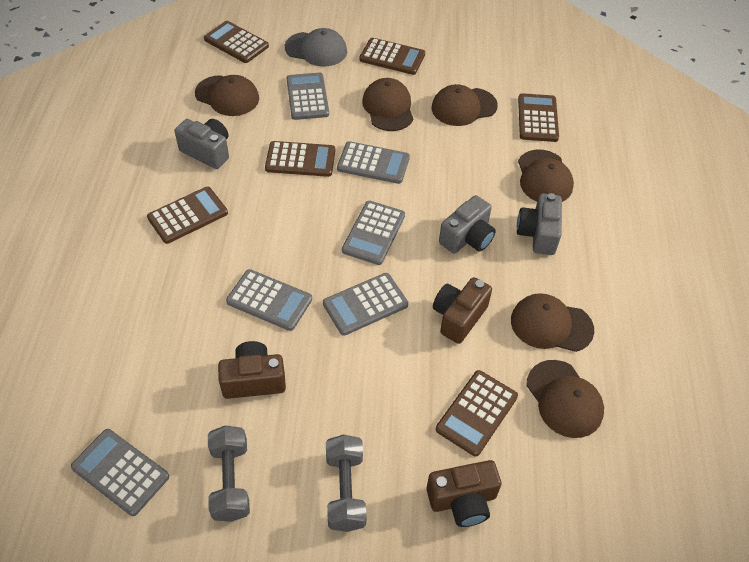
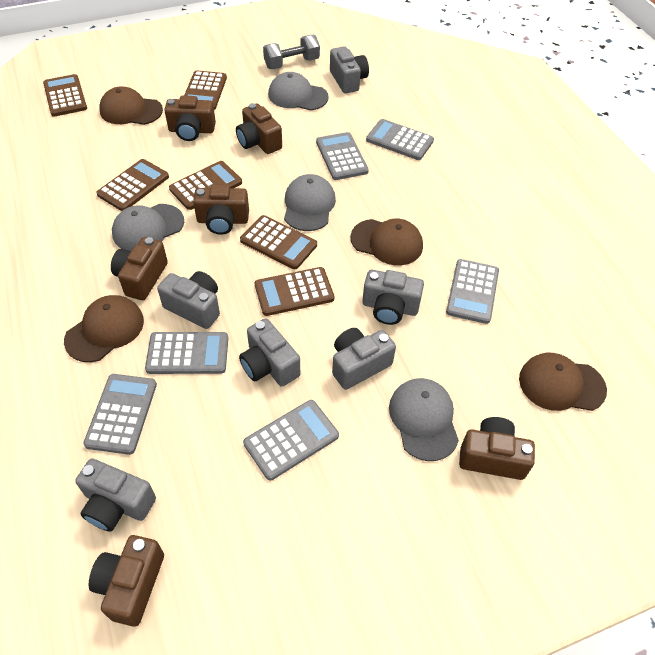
brown camera: 3 -> 6
brown cap: 6 -> 4
grey camera: 3 -> 6
grey cap: 1 -> 4
grey dumbbell: 2 -> 1

